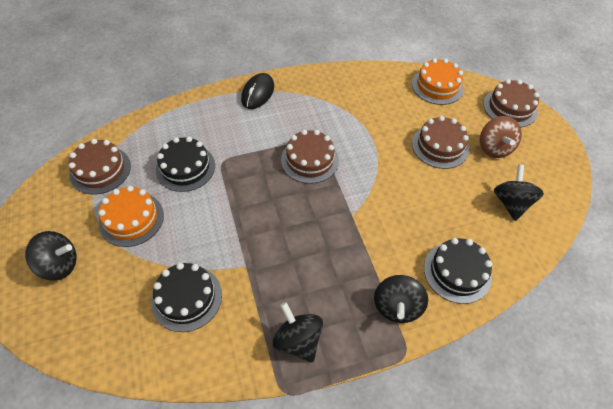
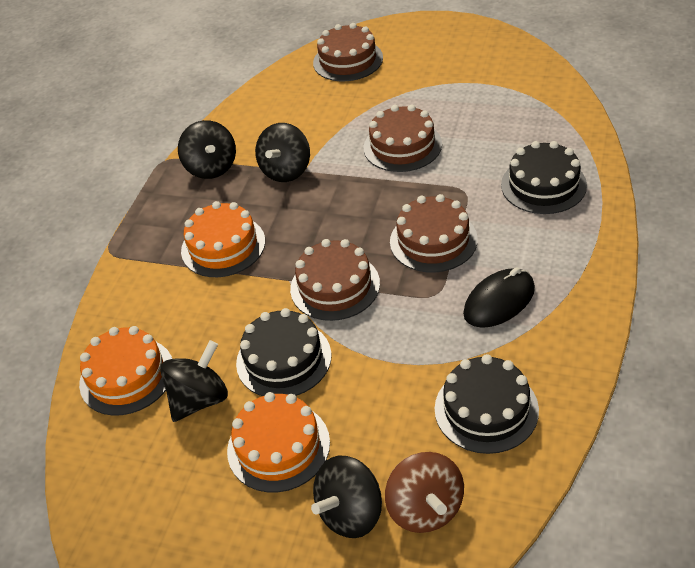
orange cake: 2 -> 3

